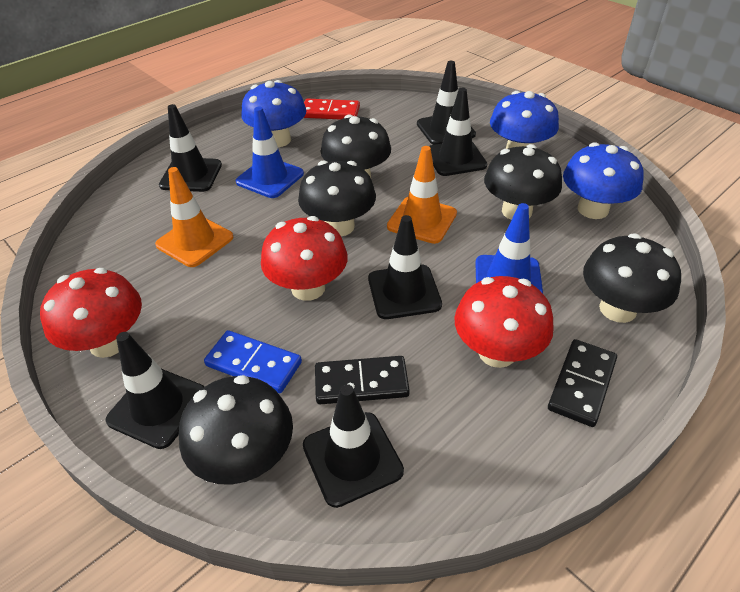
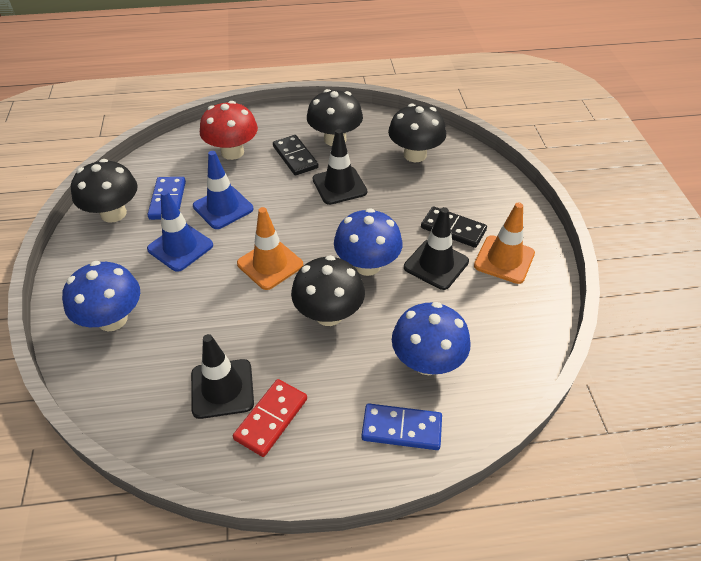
black mushroom: 5 -> 4
black traffic cone: 6 -> 3
blue domino: 1 -> 2
red mushroom: 3 -> 1

